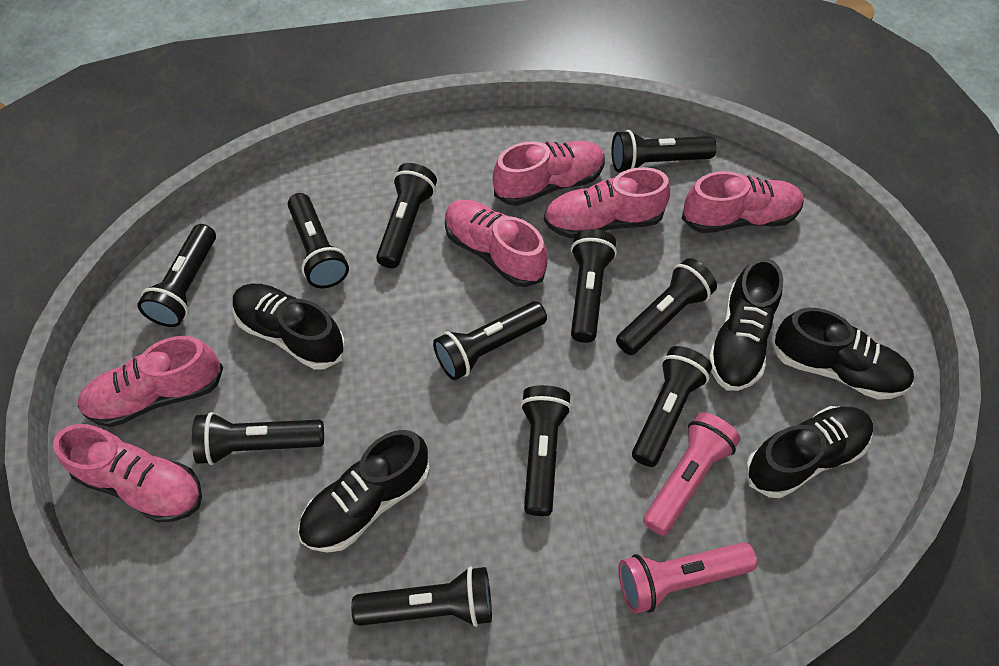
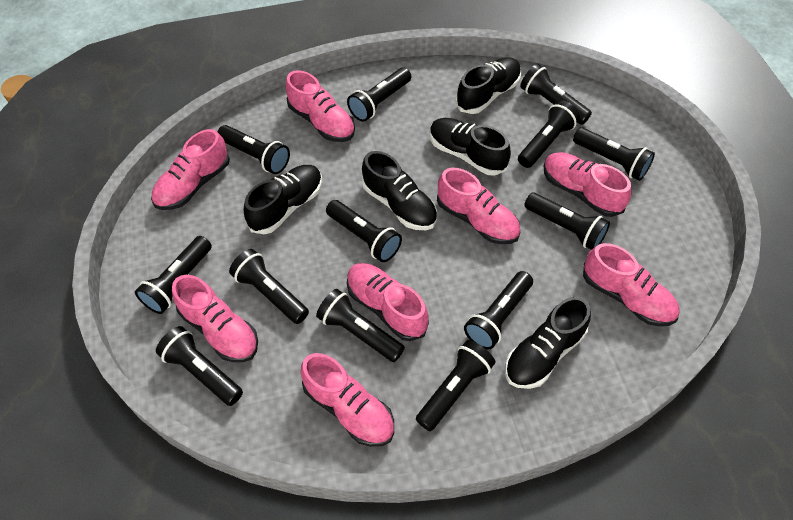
black flashlight: 11 -> 13
pink flashlight: 2 -> 0
pink shoe: 6 -> 8

